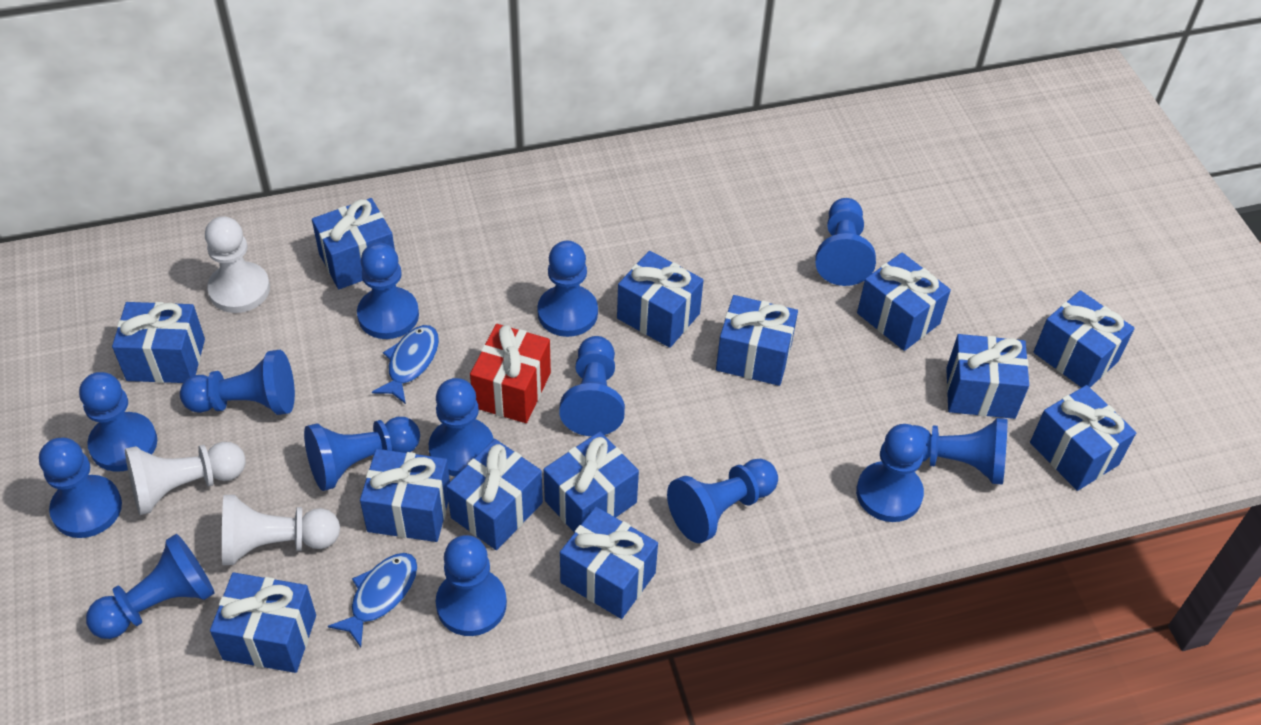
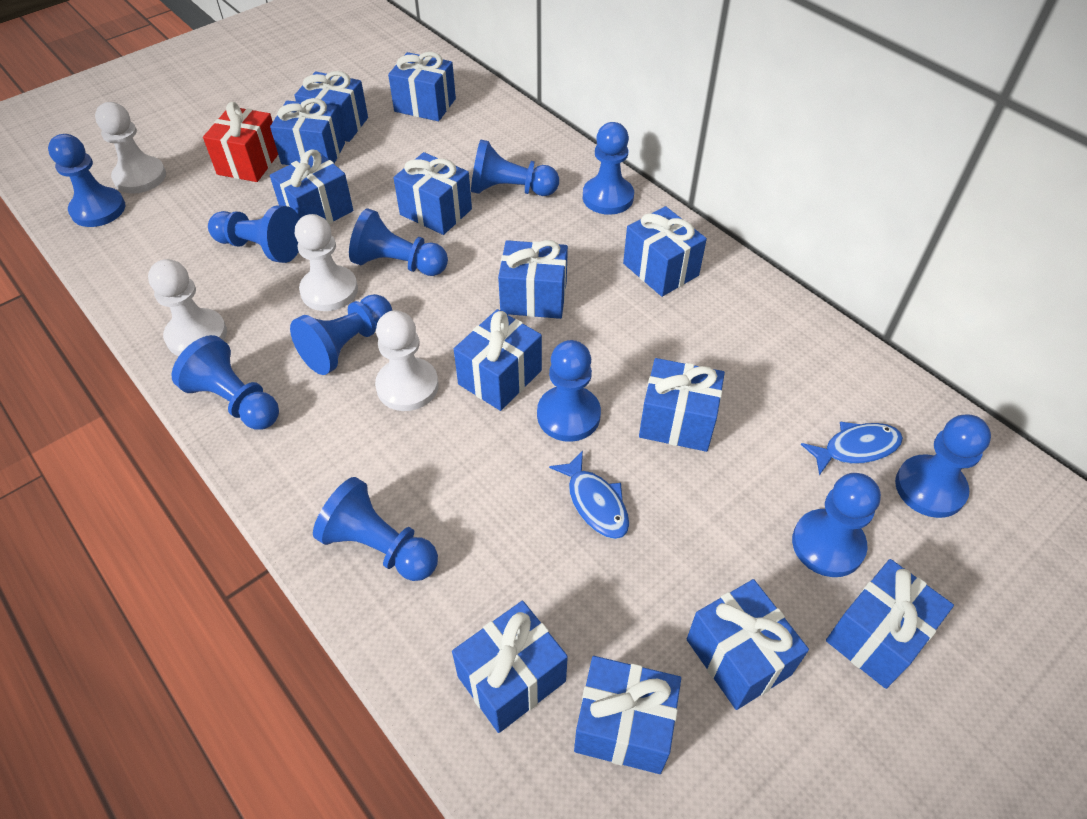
blue pawn: 14 -> 11
white pawn: 3 -> 4

